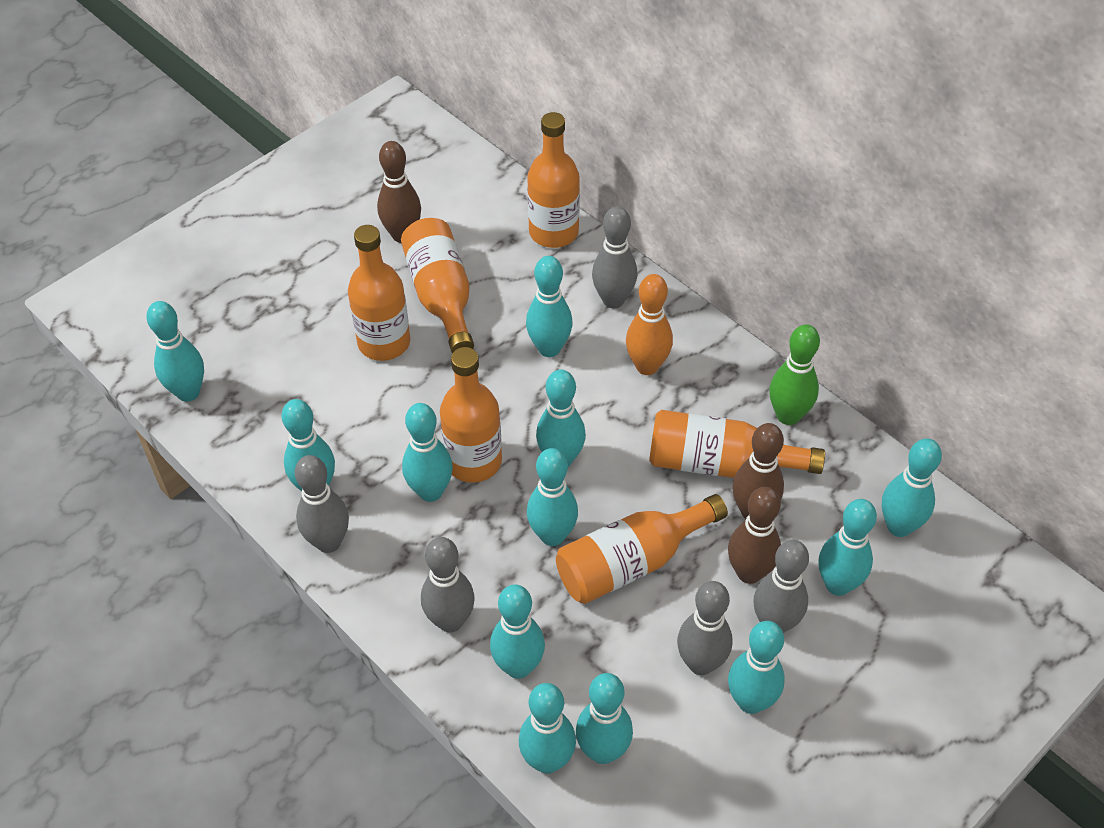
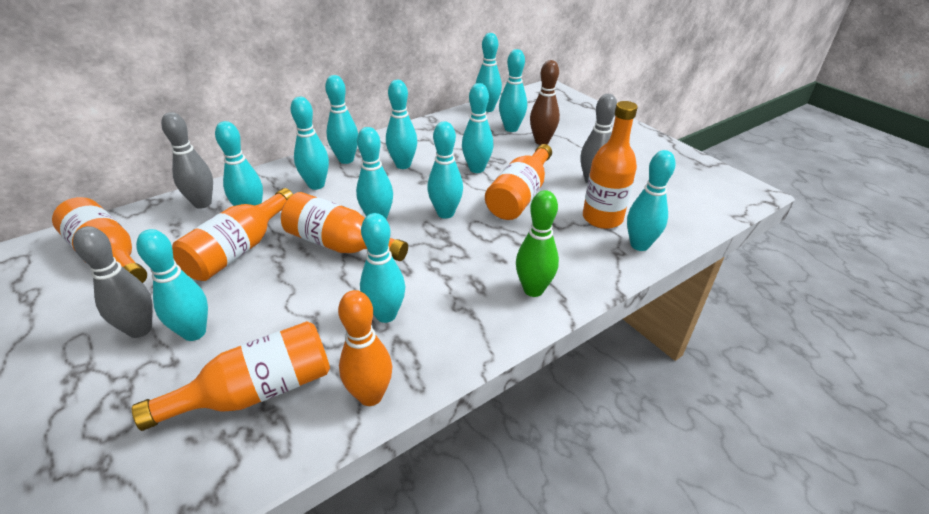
brown bowling pin: 3 -> 1
grey bowling pin: 5 -> 3

